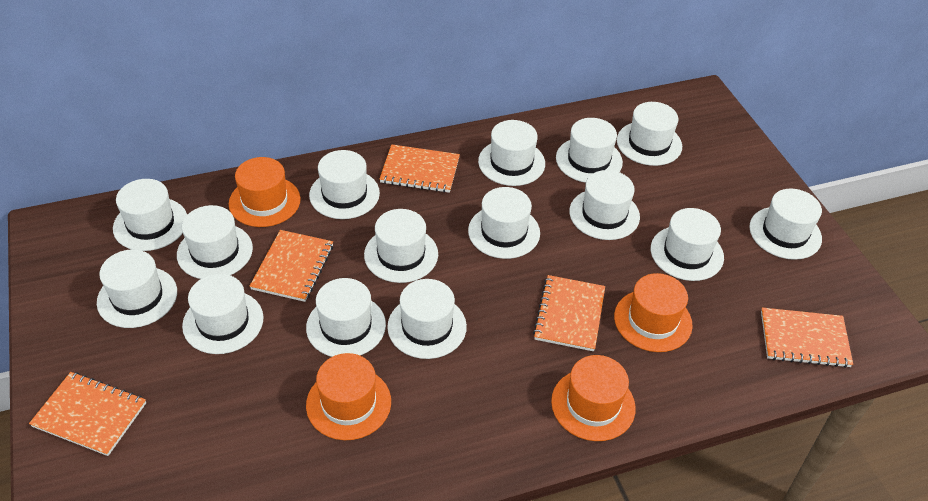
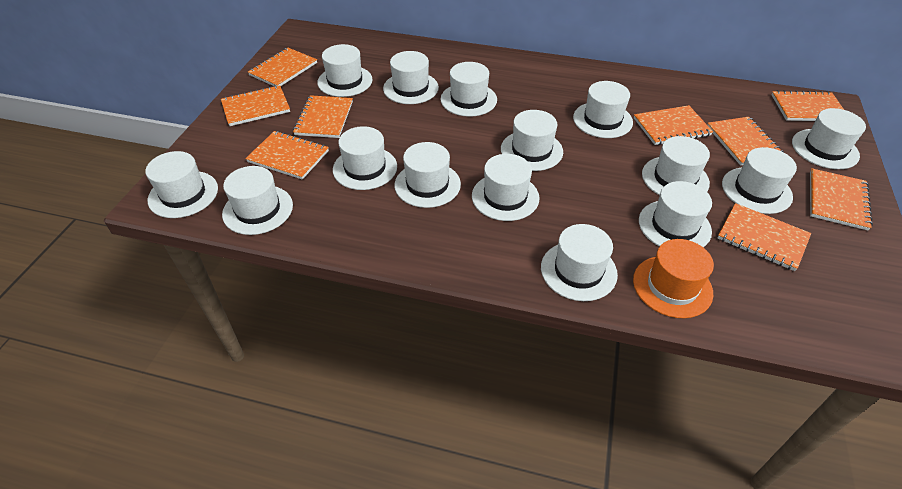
orange hat: 4 -> 1
orange notebook: 5 -> 9

